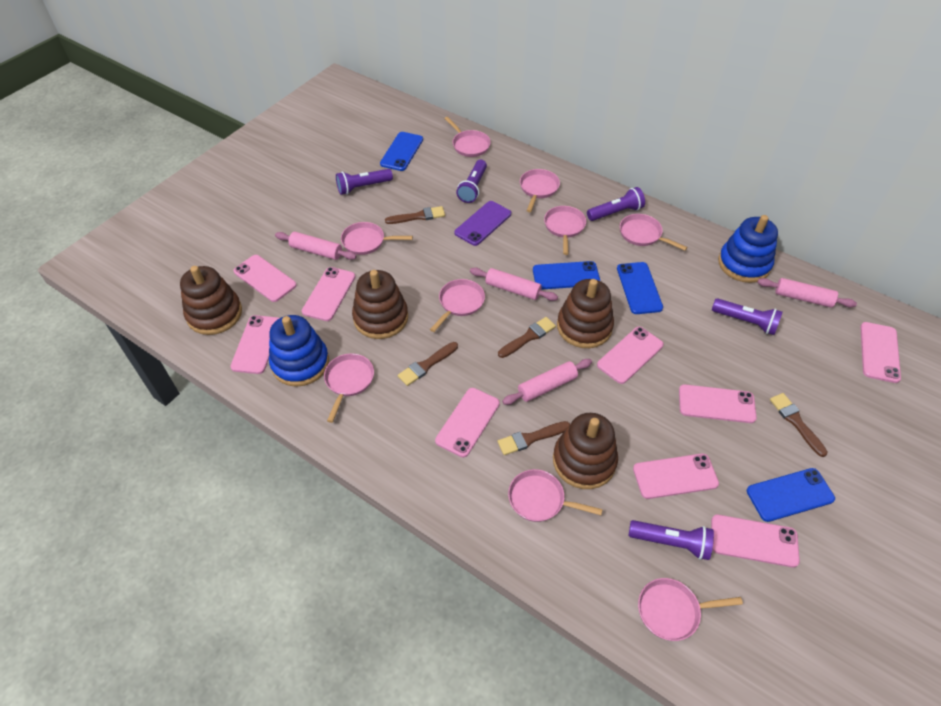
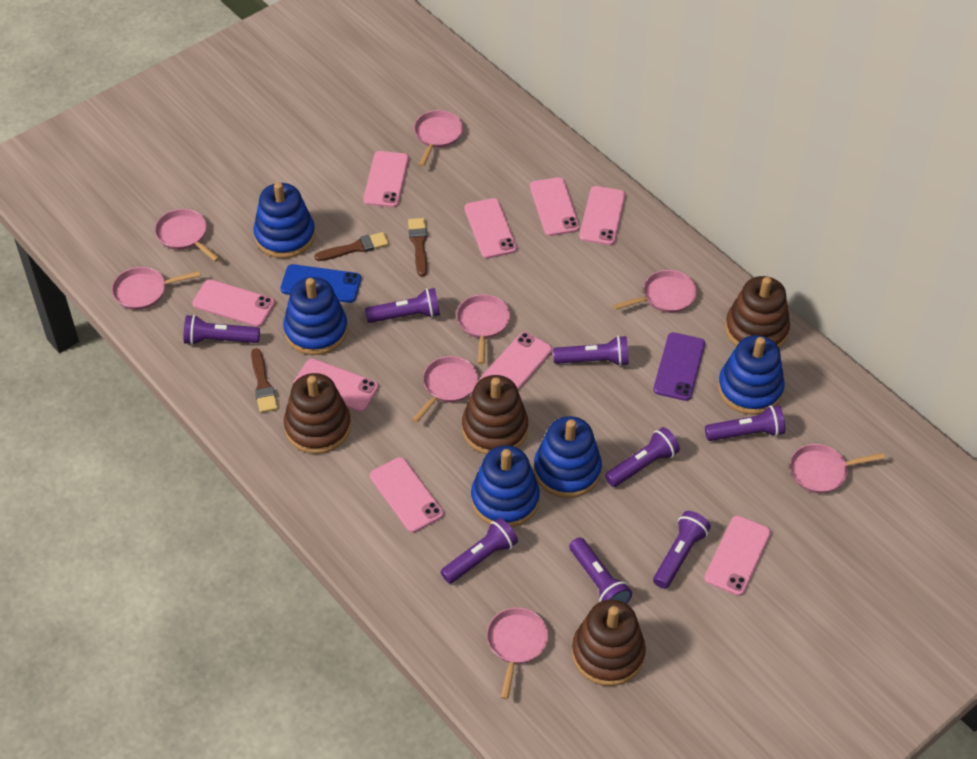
blue phone: 4 -> 1
blue stacking toy: 2 -> 5
brown brush: 5 -> 3
pink pan: 9 -> 8
pink rolling pin: 4 -> 0
purple flashlight: 5 -> 8

